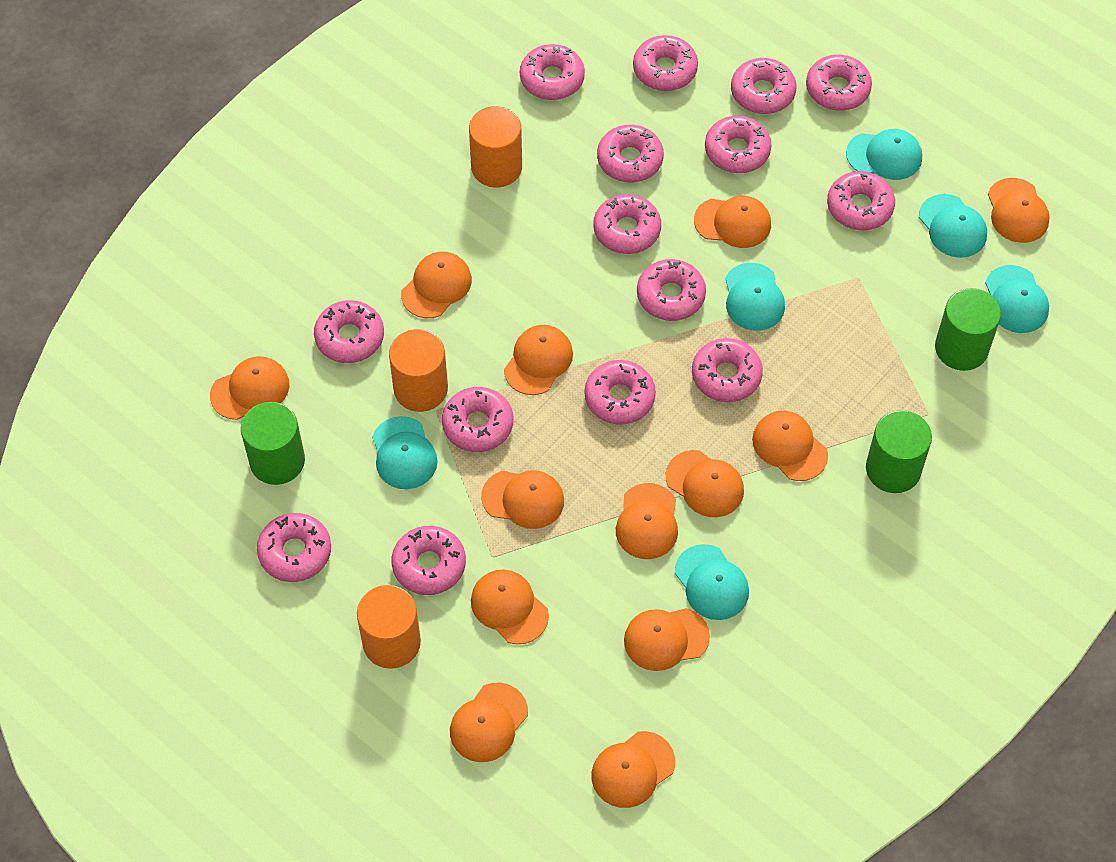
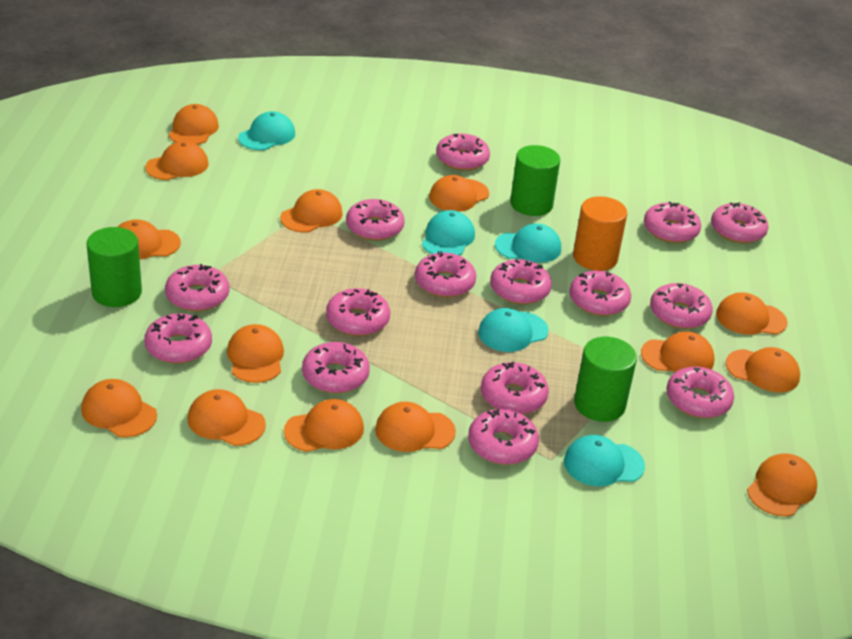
orange cap: 13 -> 14
orange cylinder: 3 -> 1
turquoise cap: 6 -> 5

